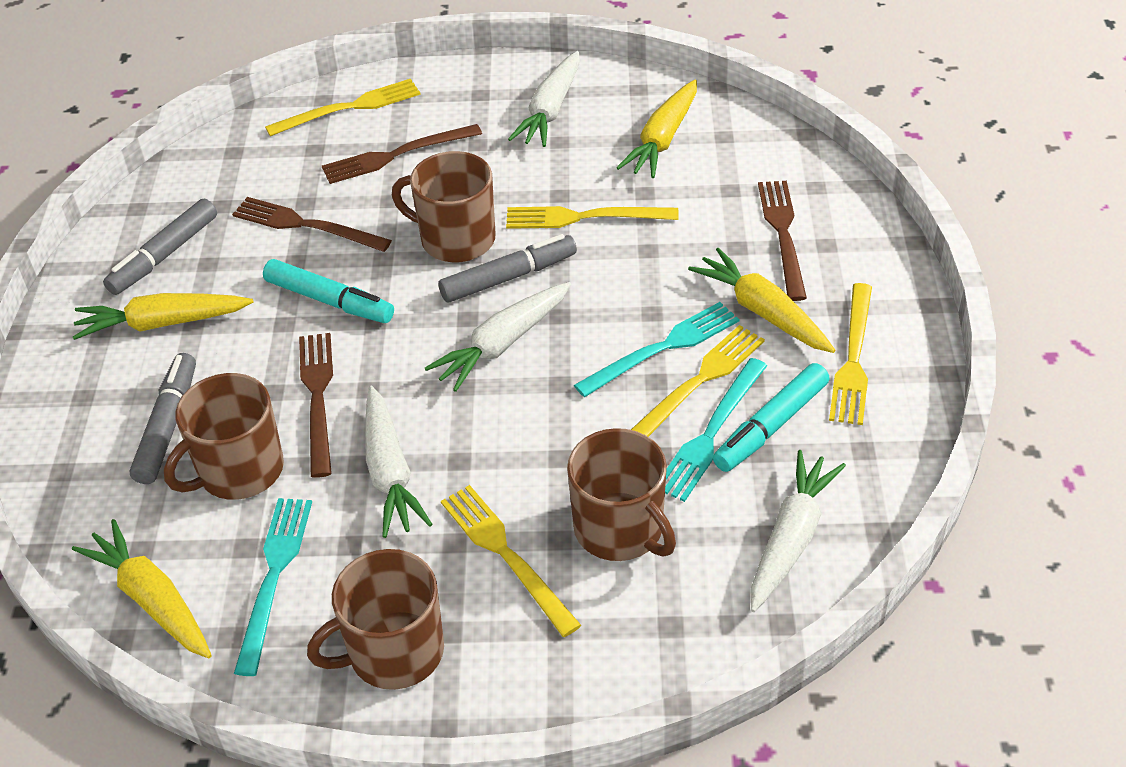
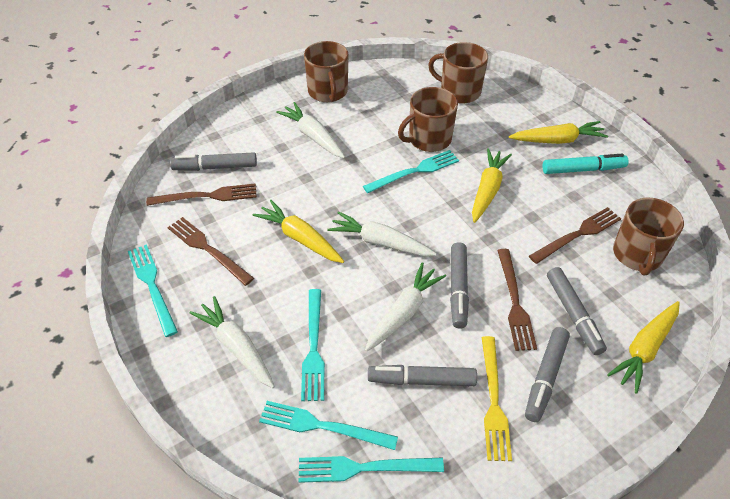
grey marker: 3 -> 5
turquoise fork: 3 -> 5
turquoise marker: 2 -> 1
yellow fork: 5 -> 1

